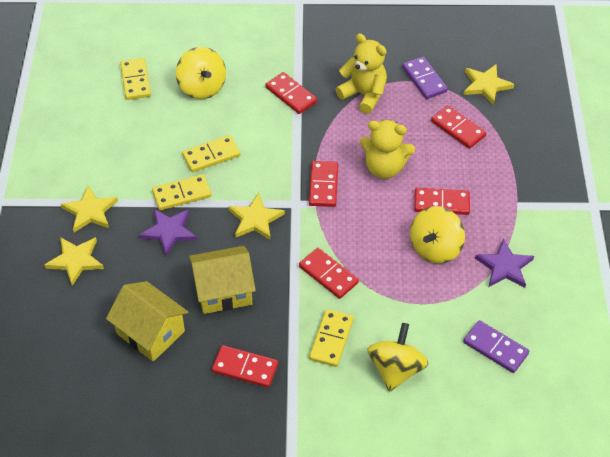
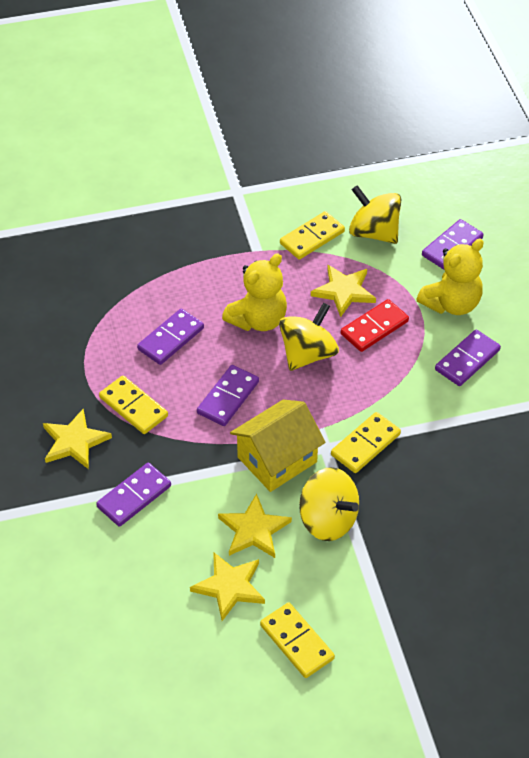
purple domino: 2 -> 5
purple star: 2 -> 0
red domino: 6 -> 1
yellow house: 2 -> 1

